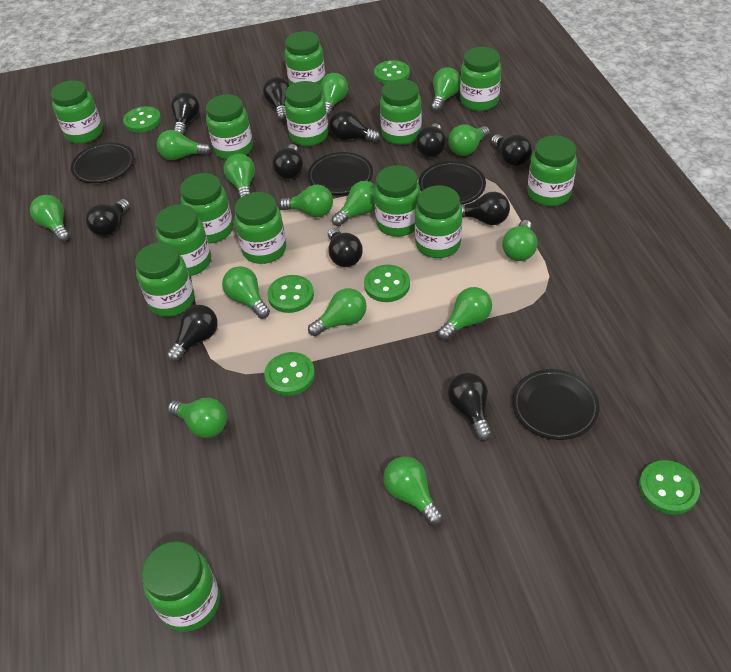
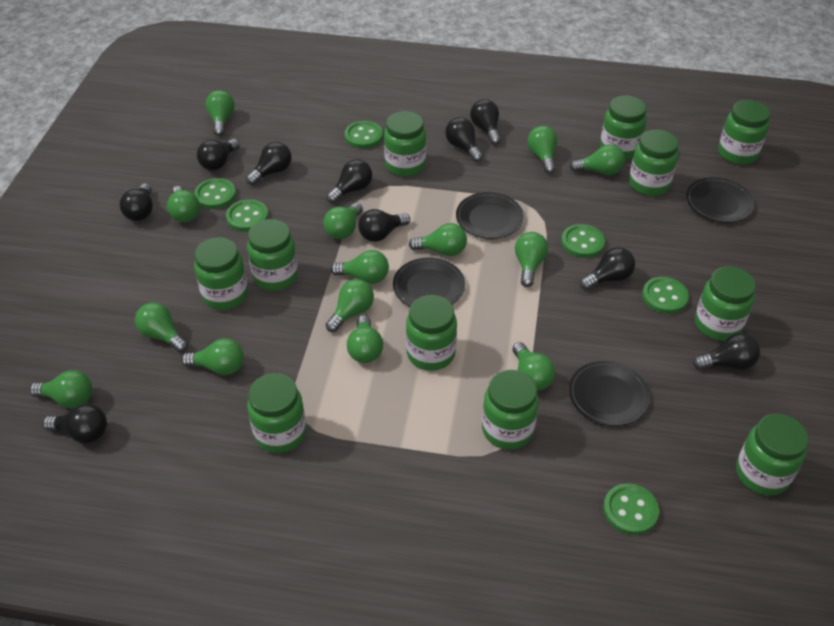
black light bulb: 11 -> 10
green jar: 14 -> 11

